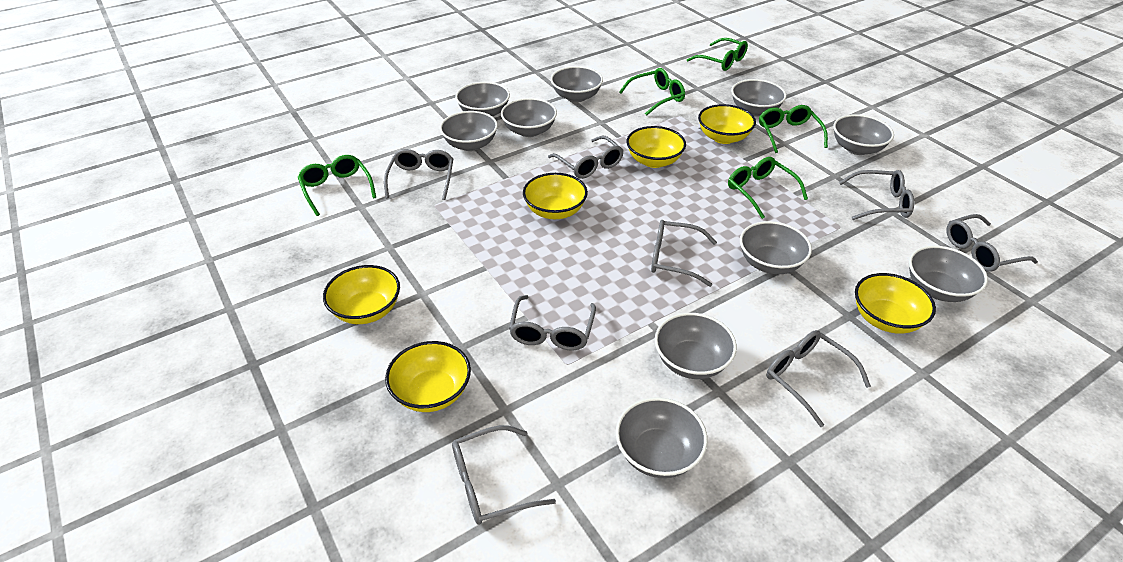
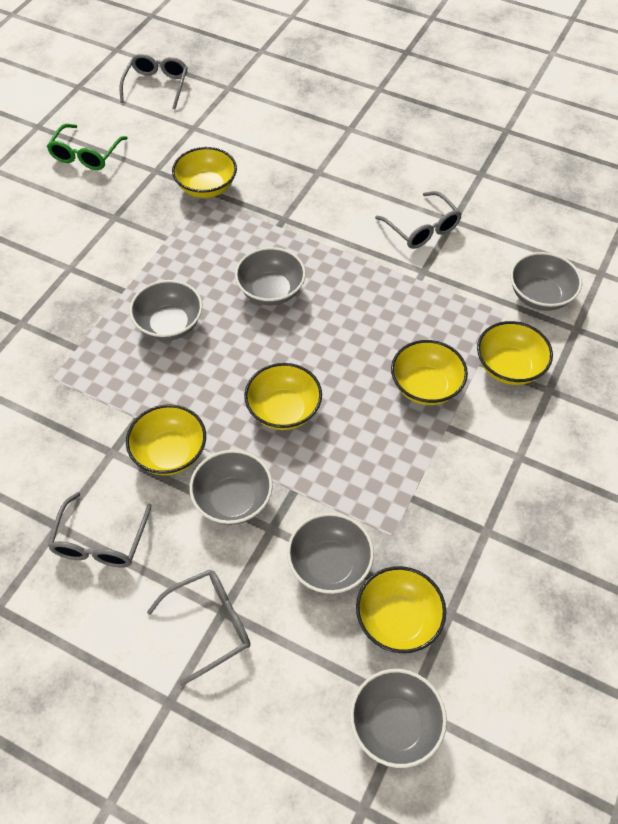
green glasses: 5 -> 1
grey bowl: 10 -> 6
grey glasses: 8 -> 4

